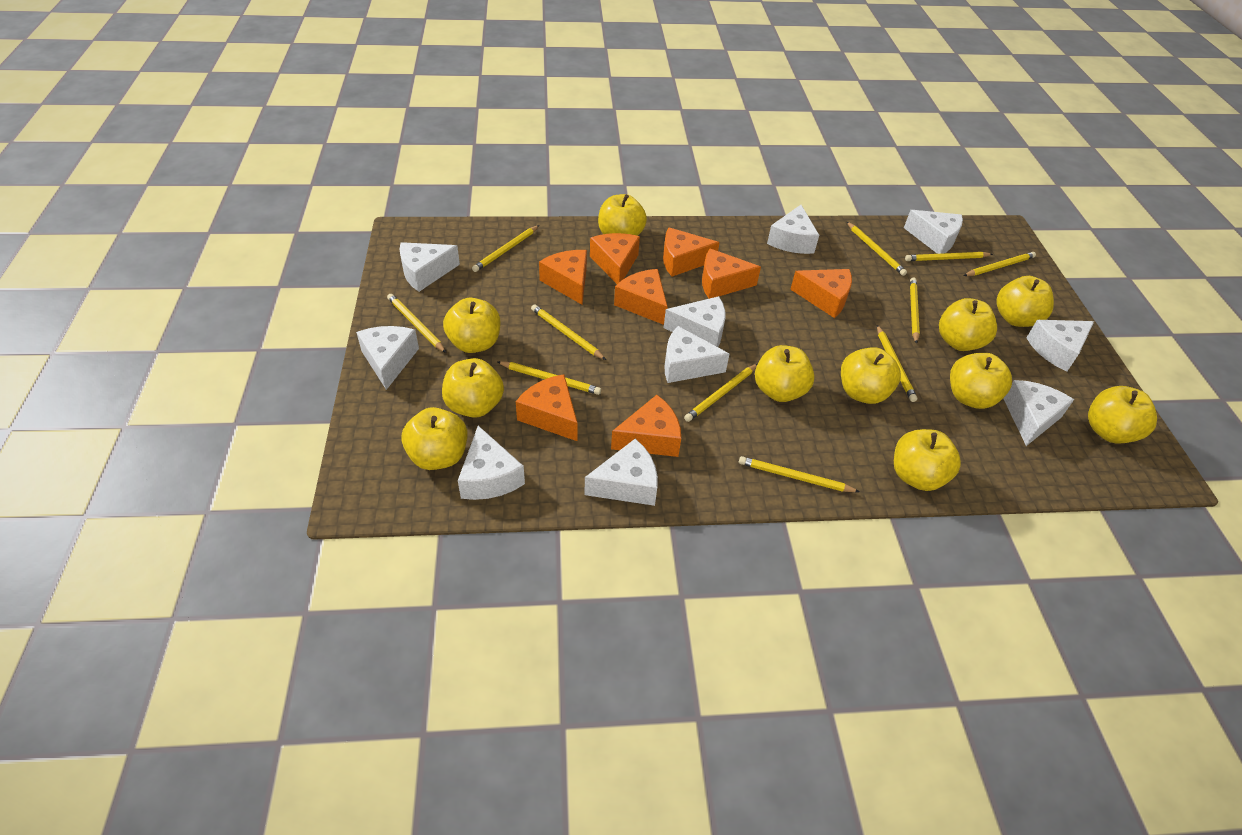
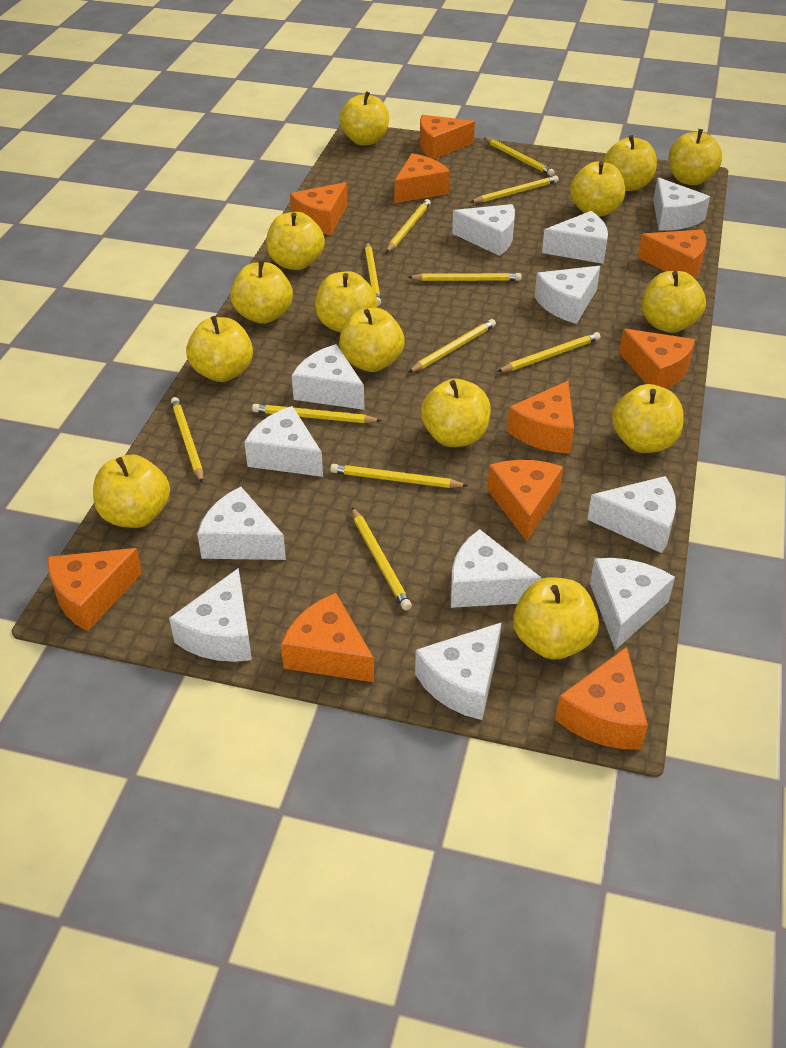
orange cheese: 8 -> 10
white cheese: 10 -> 12
yellow apple: 11 -> 14

